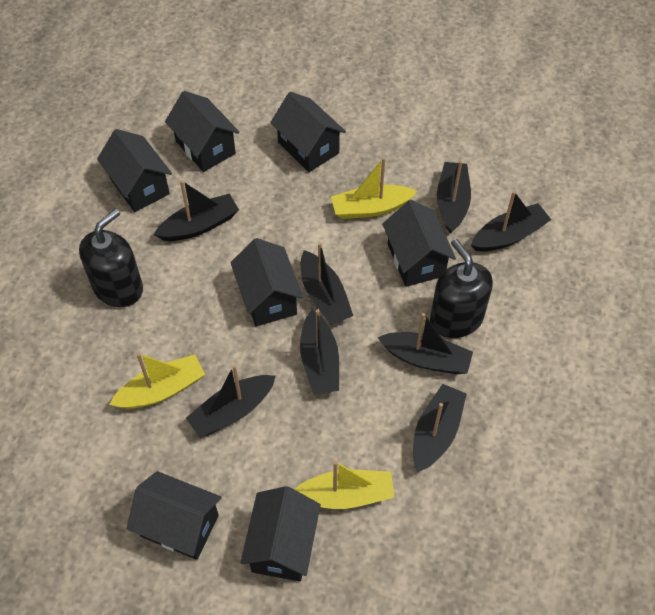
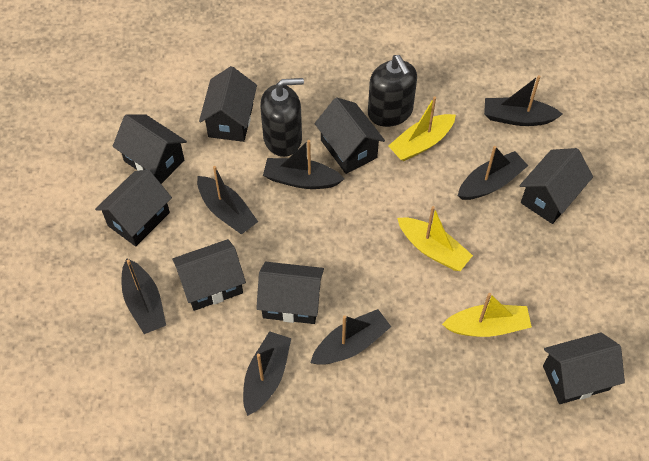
black boat: 8 -> 7
black house: 7 -> 8

